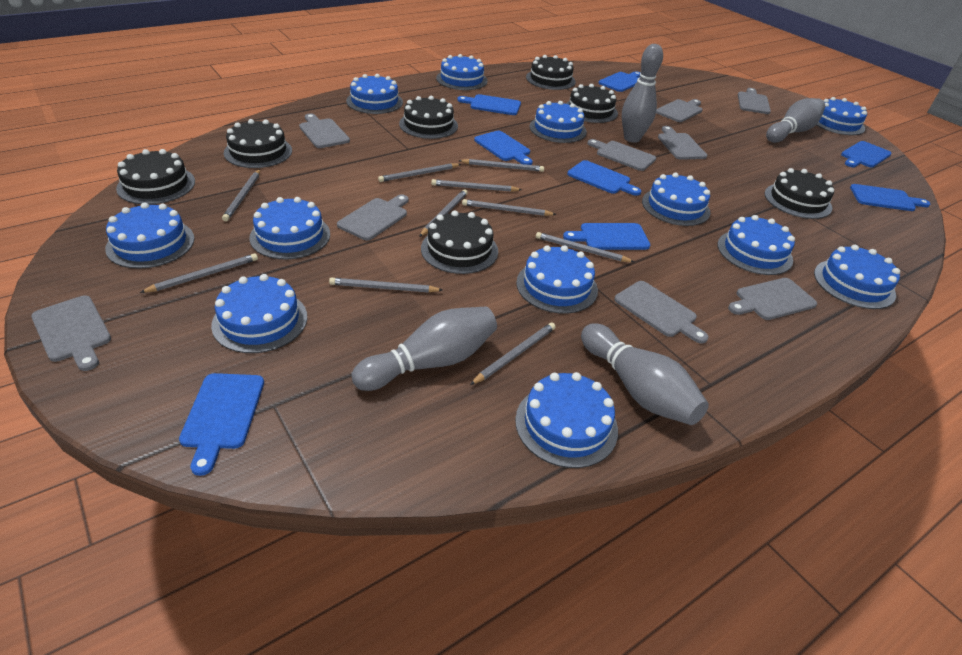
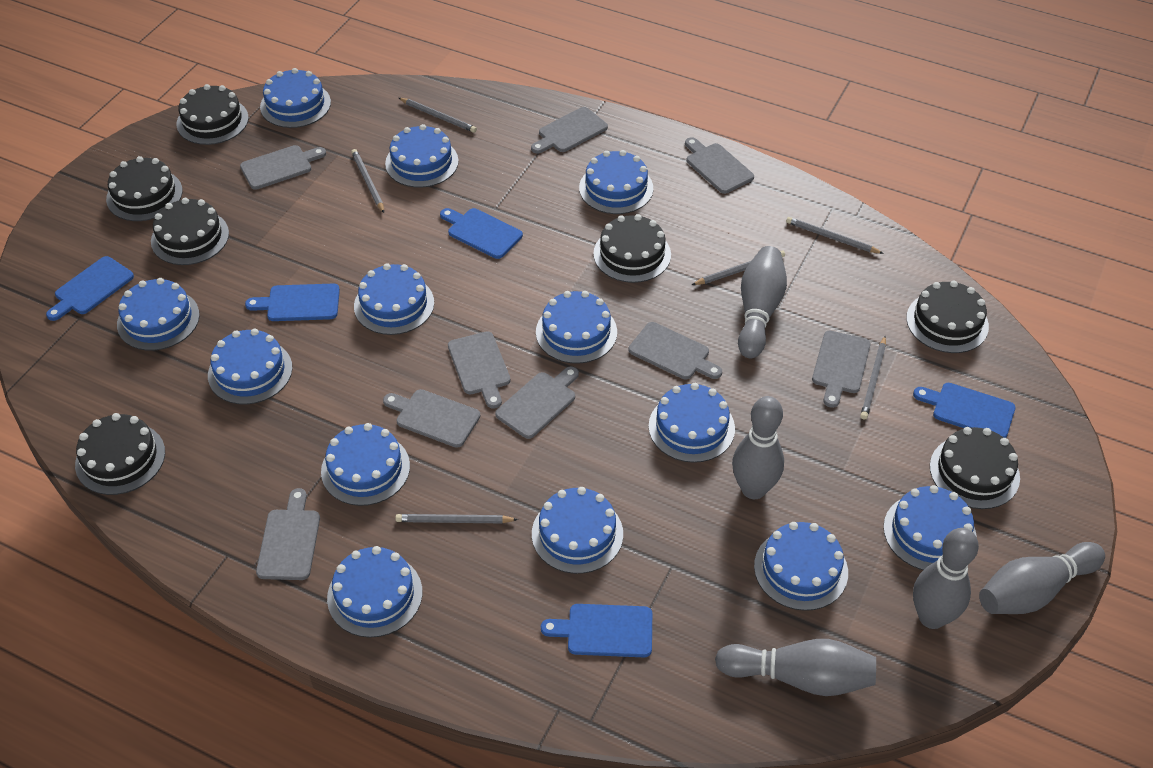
blue cake: 12 -> 13
blue cutting board: 8 -> 5
grey bowling pin: 4 -> 5
grey pencil: 10 -> 6

